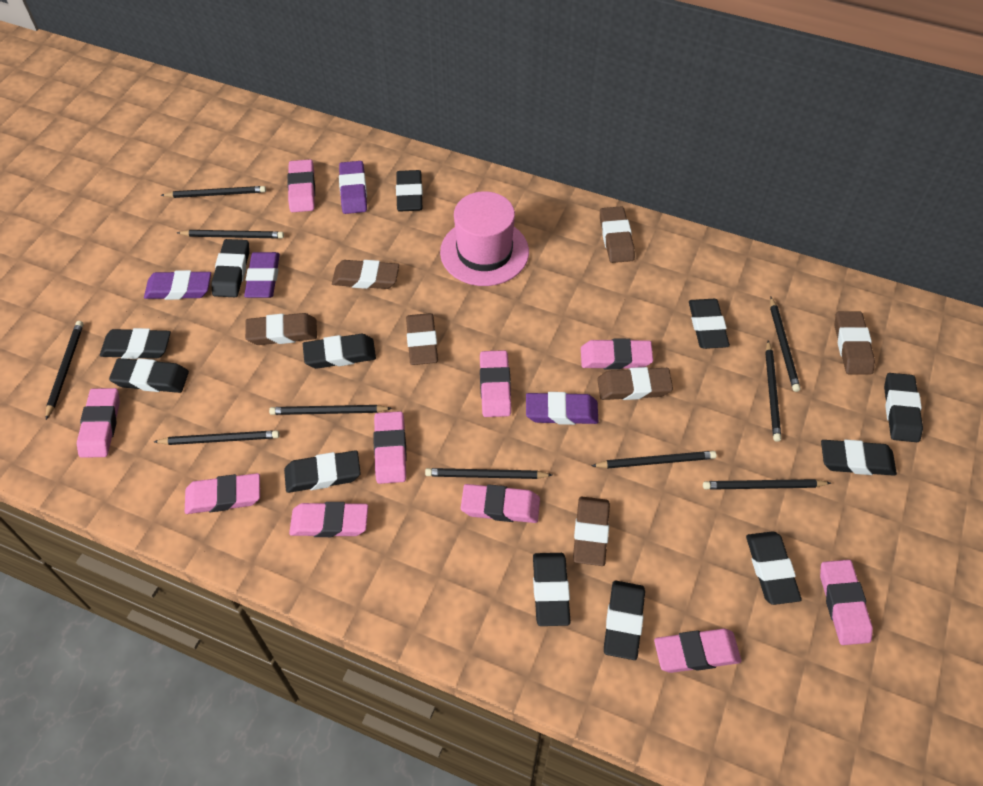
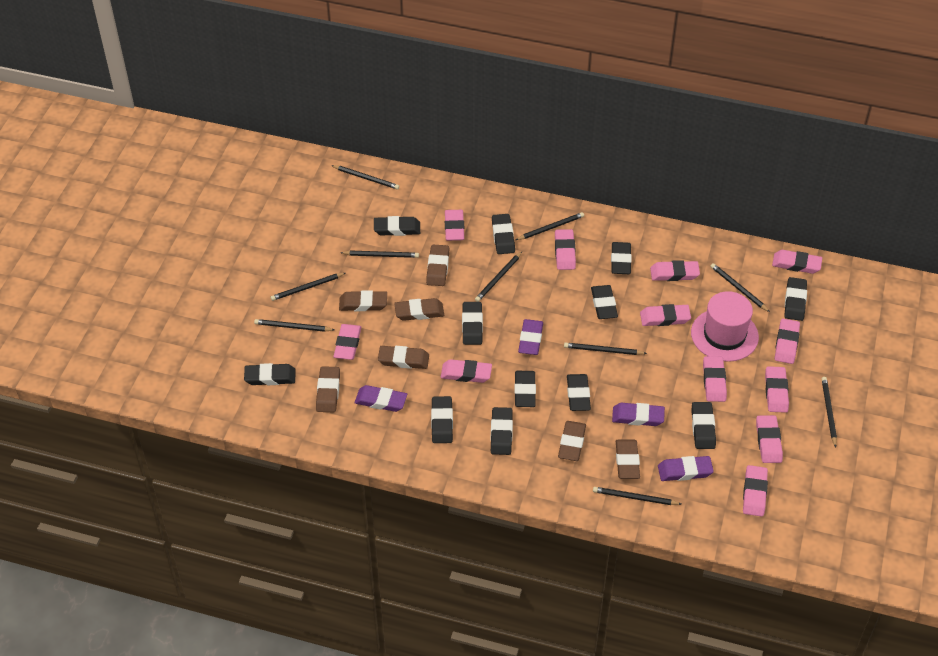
pink eraser: 10 -> 12

